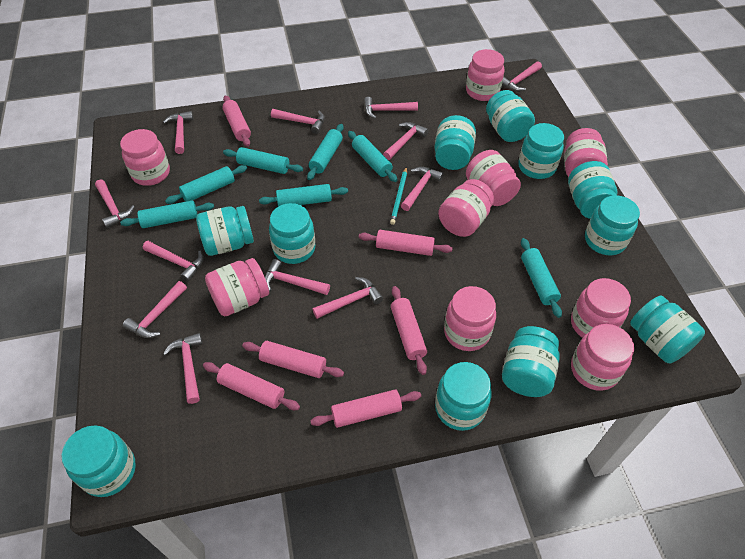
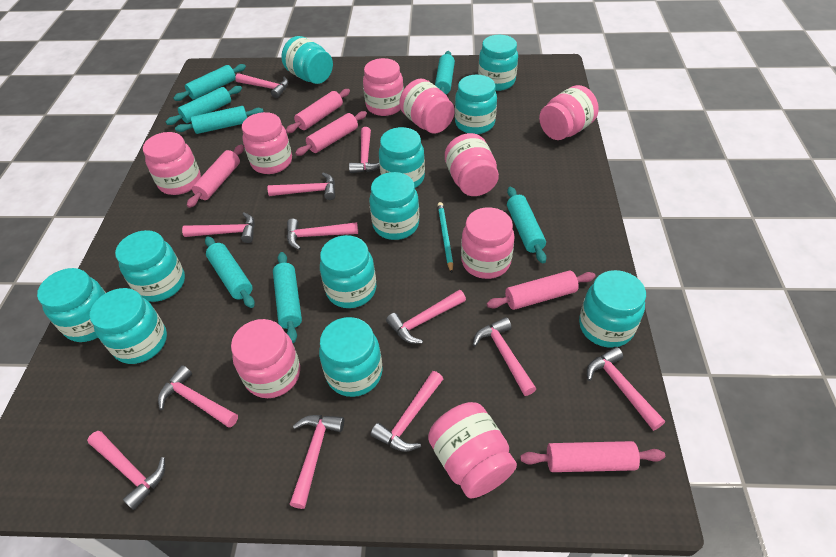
pink rolling pin: 6 -> 5

